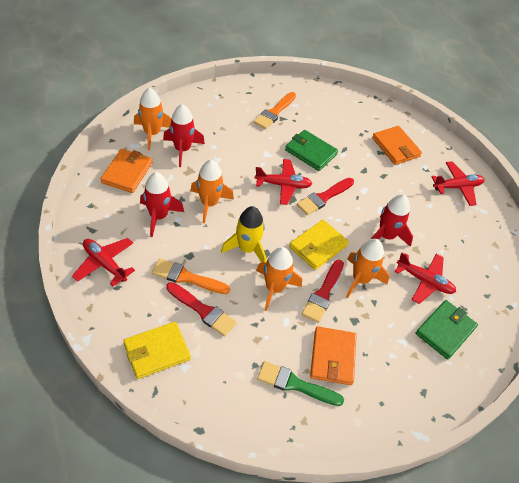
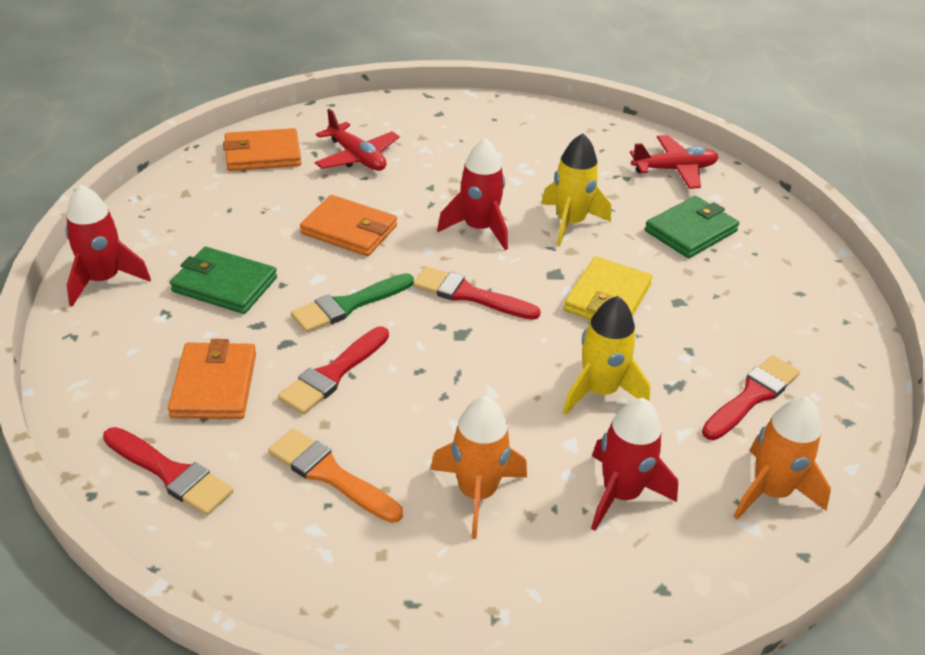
orange brush: 2 -> 1
orange rocket: 4 -> 2
red brush: 3 -> 4
red plane: 4 -> 2
yellow rocket: 1 -> 2
yellow wallet: 2 -> 1

